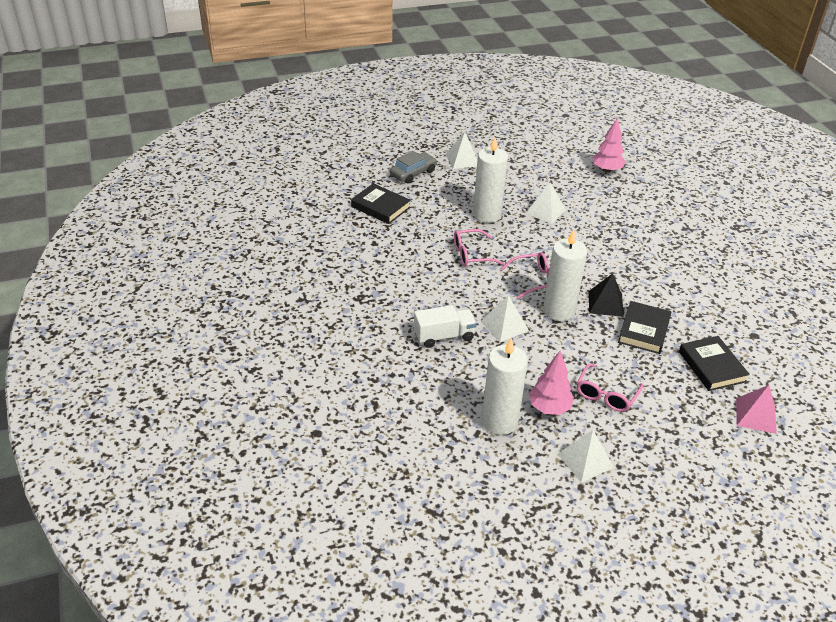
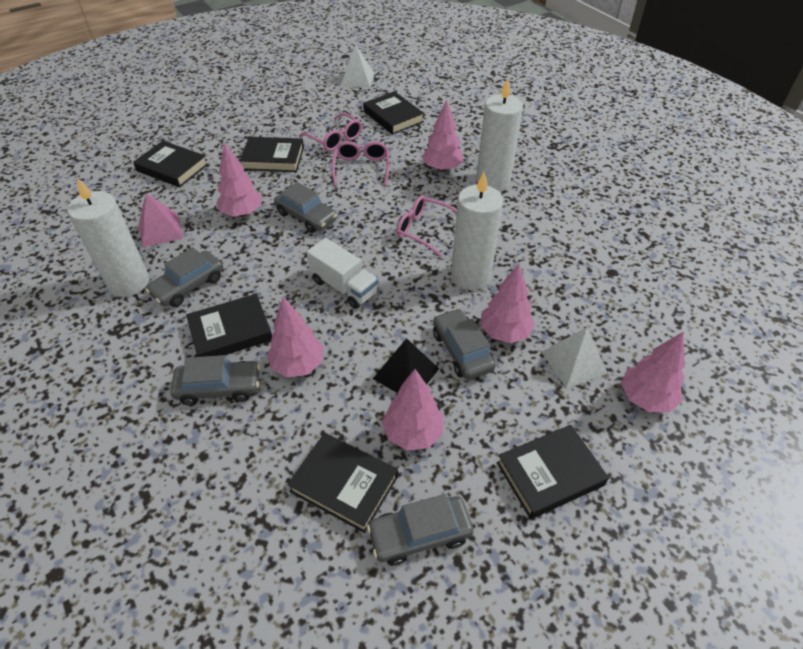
black book: 3 -> 6
grey car: 1 -> 5
pink tree: 2 -> 6
white pyramid: 4 -> 2

